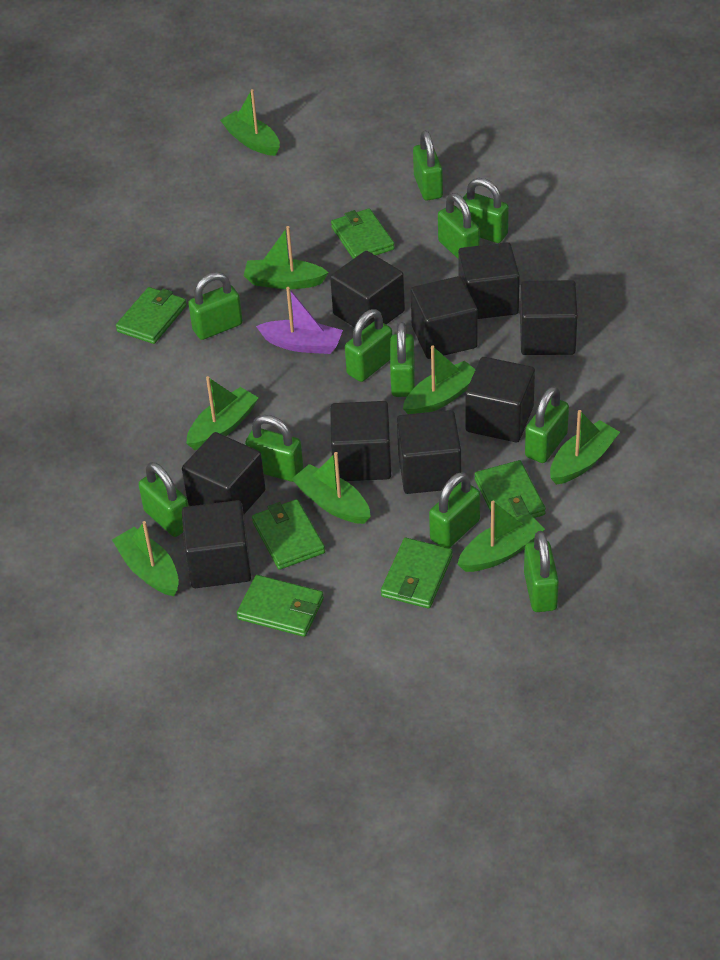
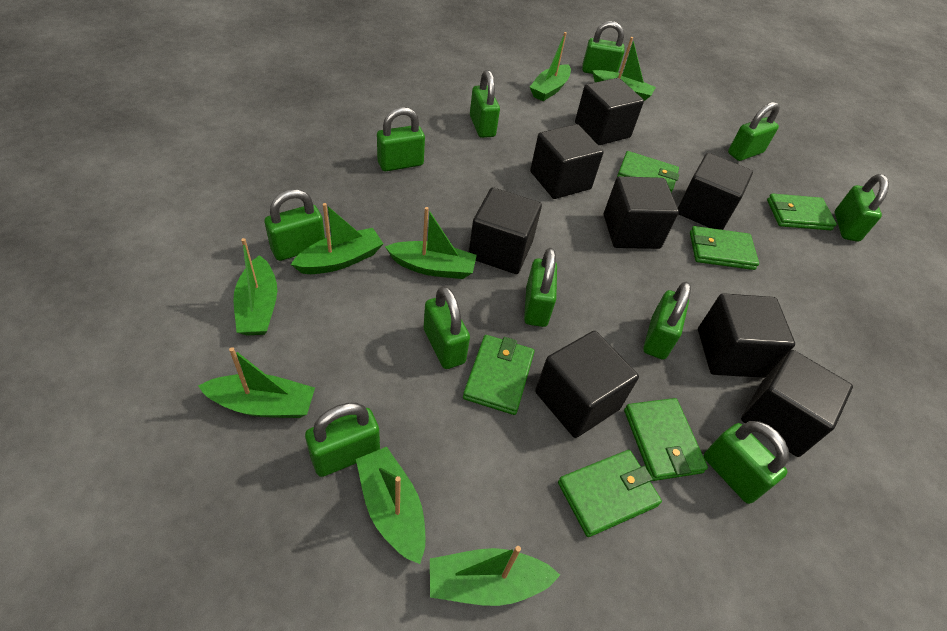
black cube: 9 -> 8
purple boat: 1 -> 0

